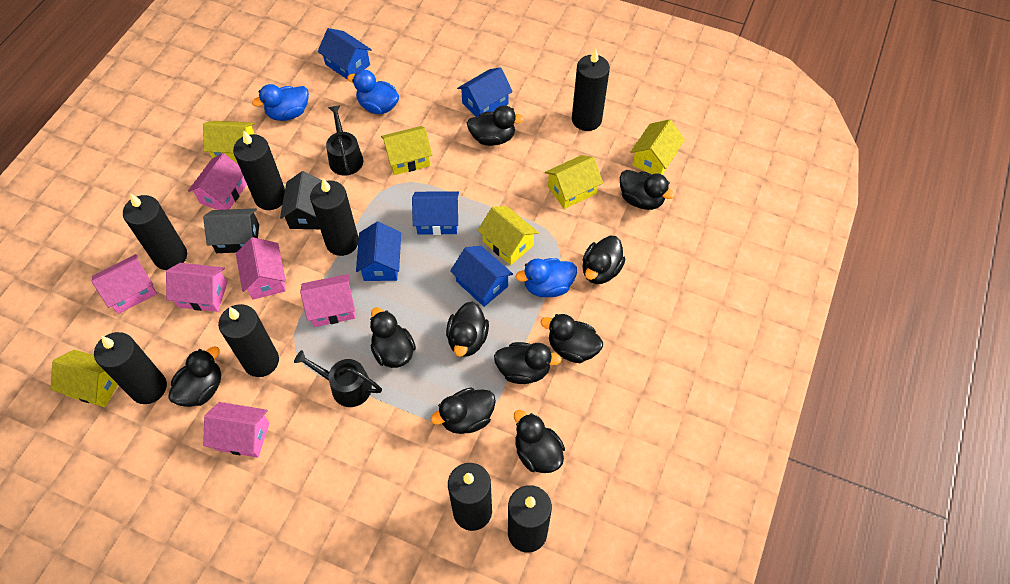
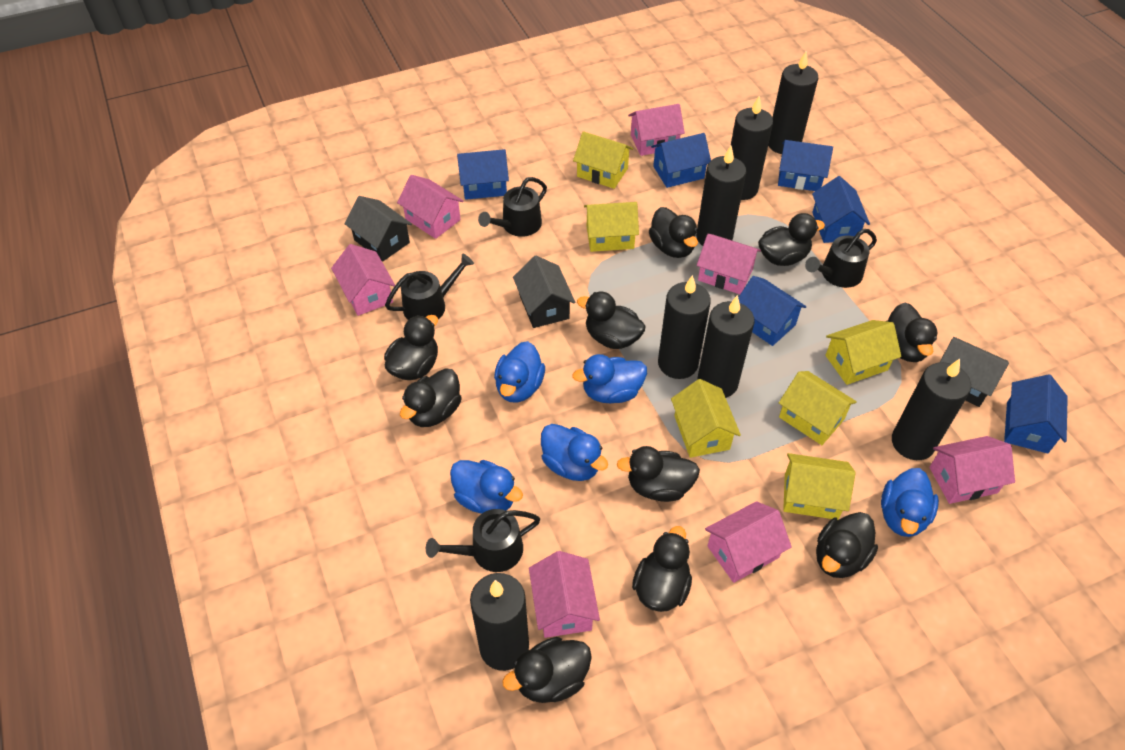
black candle: 8 -> 7
black house: 2 -> 3
black watering can: 2 -> 4
blue duck: 3 -> 5
blue house: 5 -> 6
pink house: 6 -> 7

